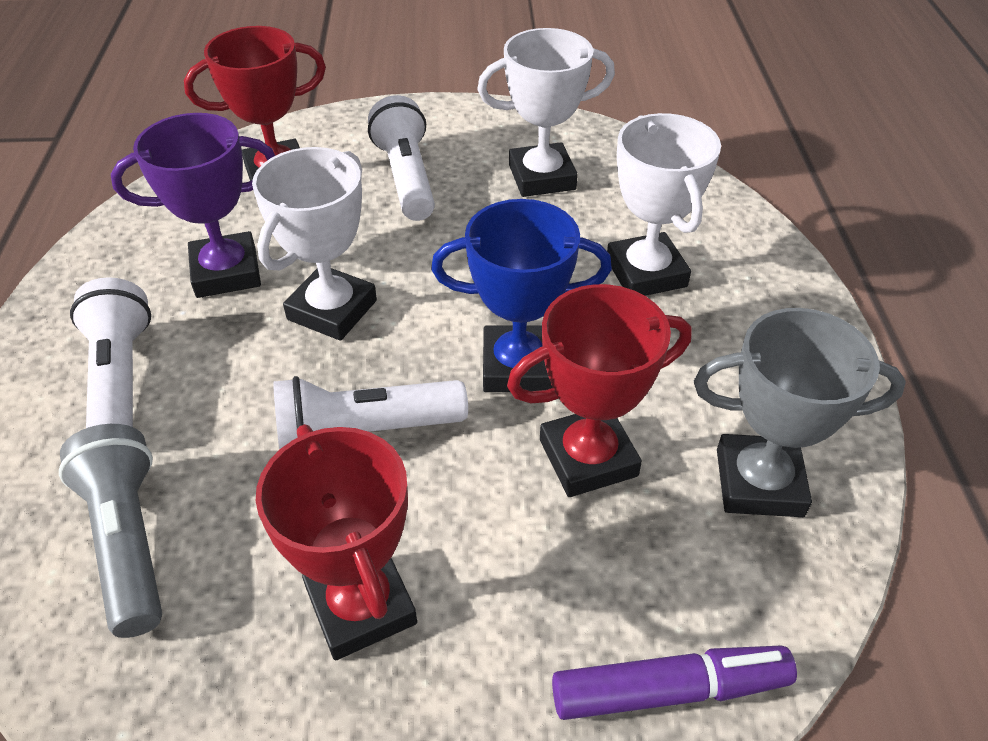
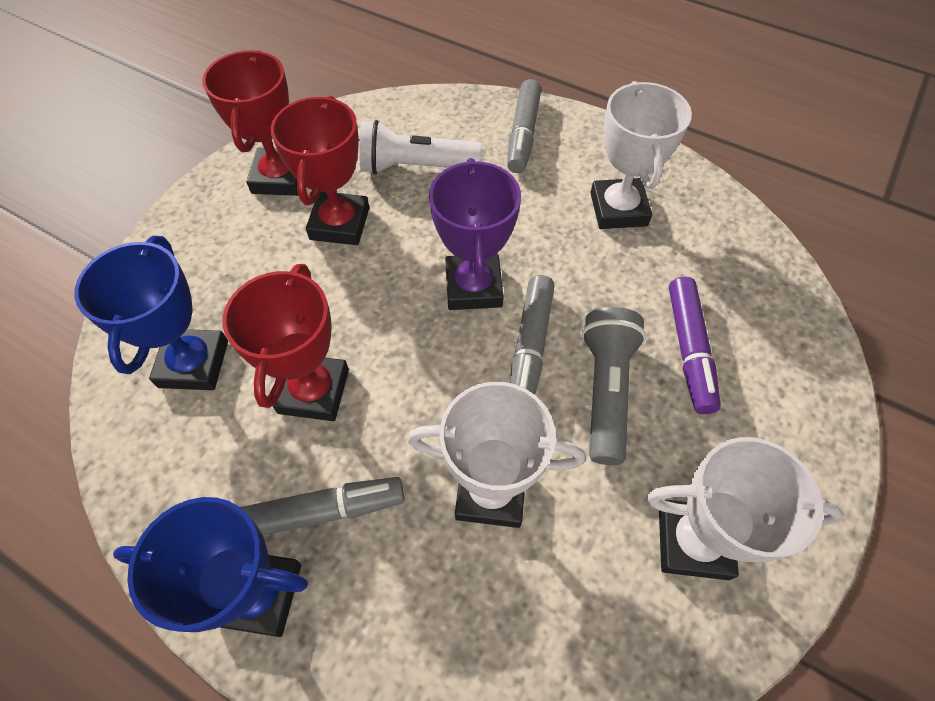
blue trophy: 1 -> 2
grey marker: 0 -> 3
grey trophy: 1 -> 0
white flashlight: 3 -> 1

